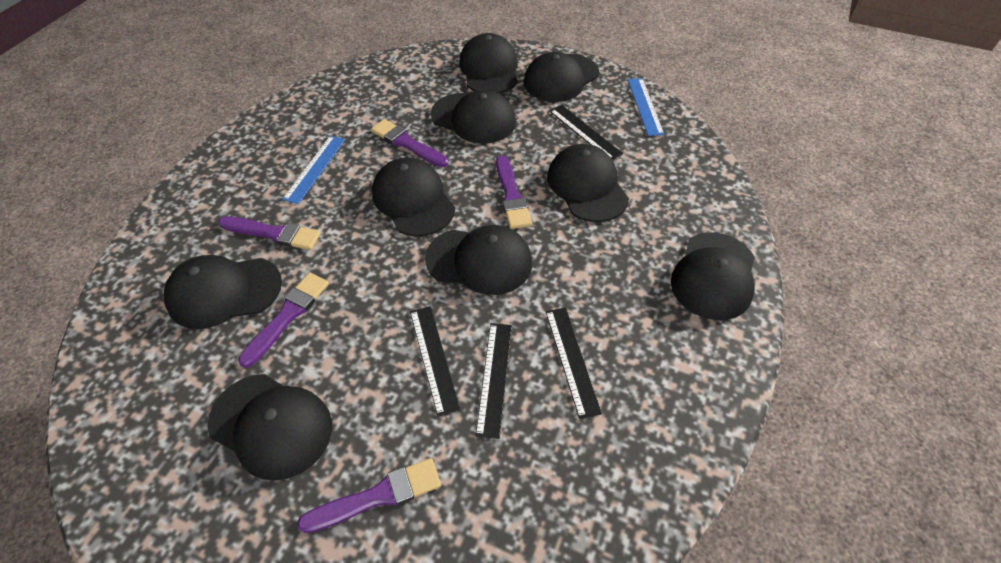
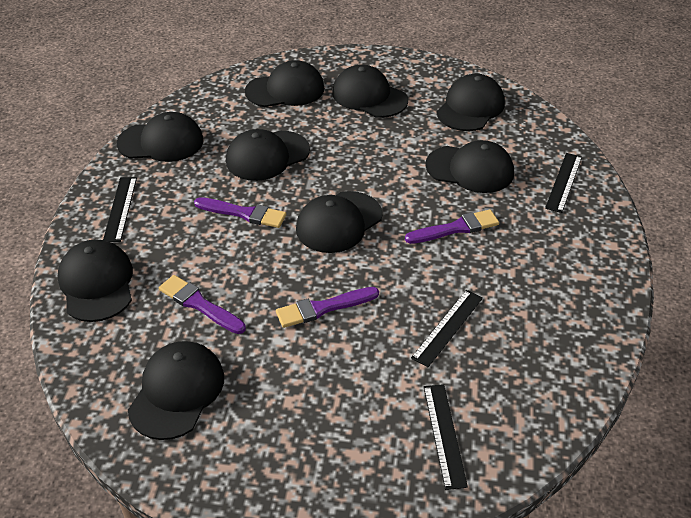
blue ruler: 2 -> 0
purple brush: 5 -> 4

